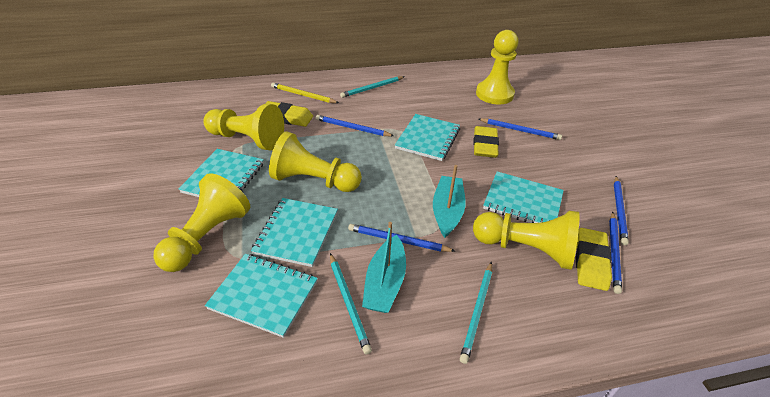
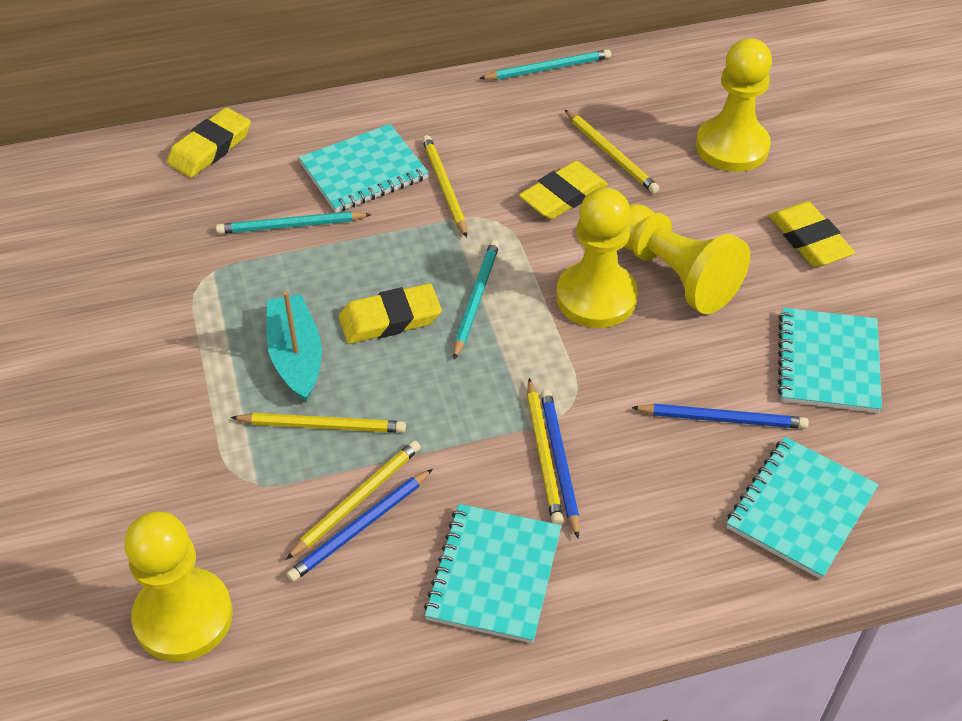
blue pencil: 5 -> 3
turquoise boat: 2 -> 1
turquoise notebook: 5 -> 4
yellow eraser: 3 -> 4
yellow pawn: 5 -> 4
yellow pencil: 1 -> 5

